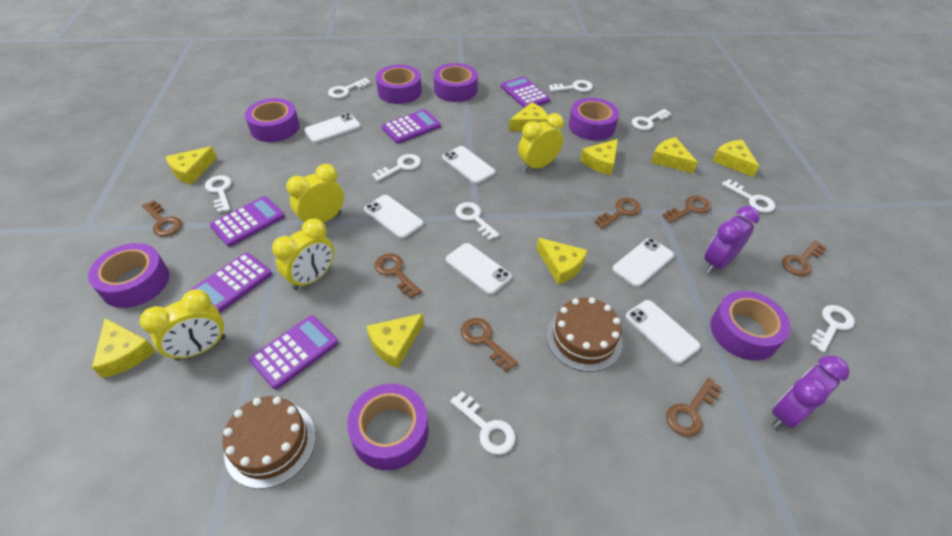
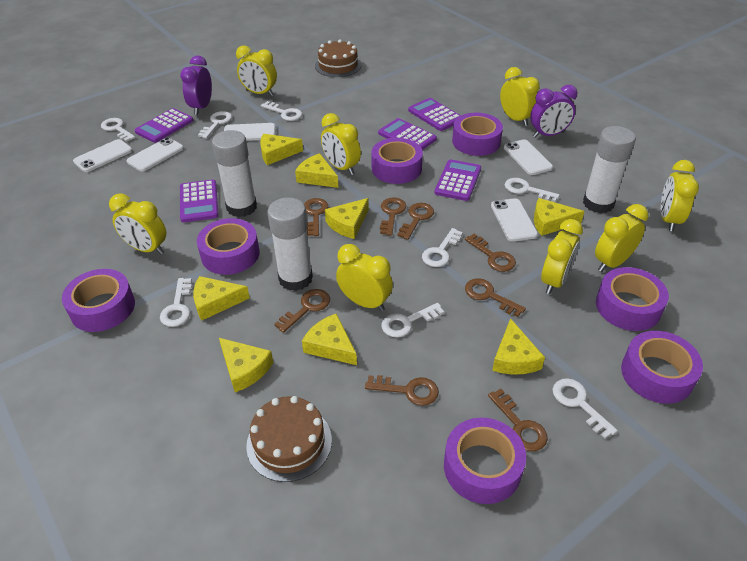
brown key: 7 -> 8
white glue stick: 0 -> 3
white key: 9 -> 8
white phone: 6 -> 5
yellow clock: 4 -> 8

